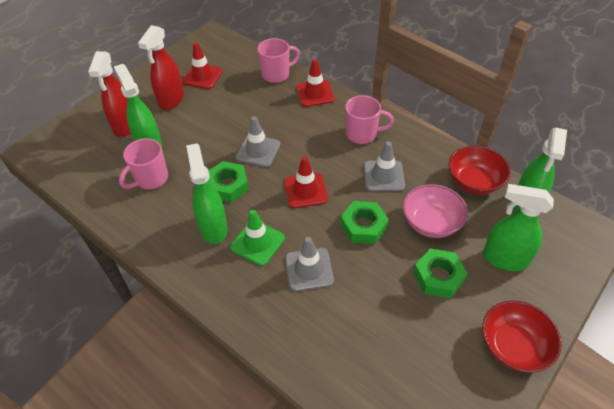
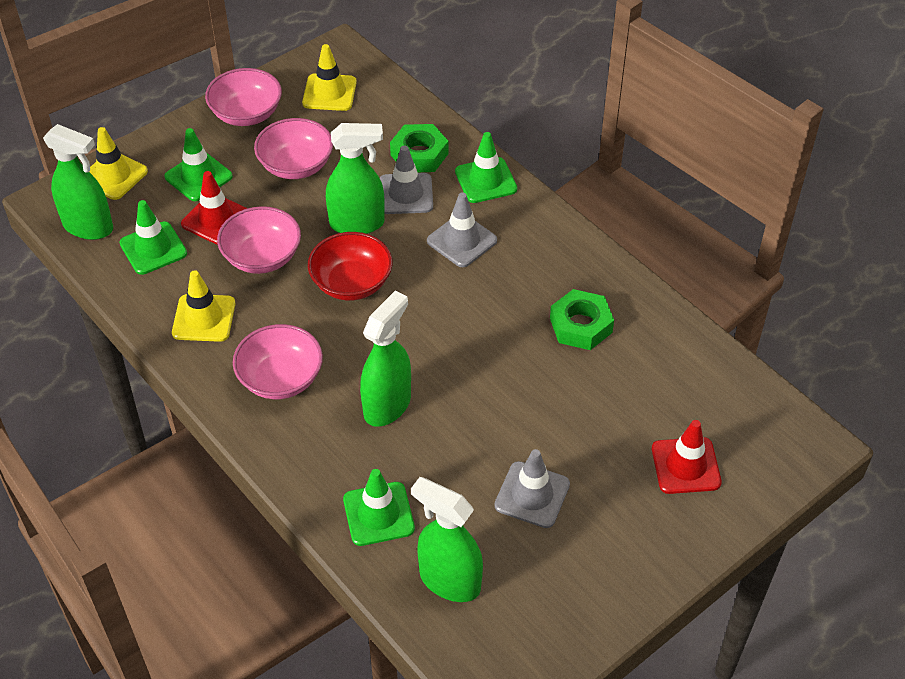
green nut: 3 -> 2
green traffic cone: 1 -> 4
pink bowl: 1 -> 4
pink mug: 3 -> 0
red bowl: 2 -> 1
red spray bottle: 2 -> 0
red traffic cone: 3 -> 2
yellow traffic cone: 0 -> 3

